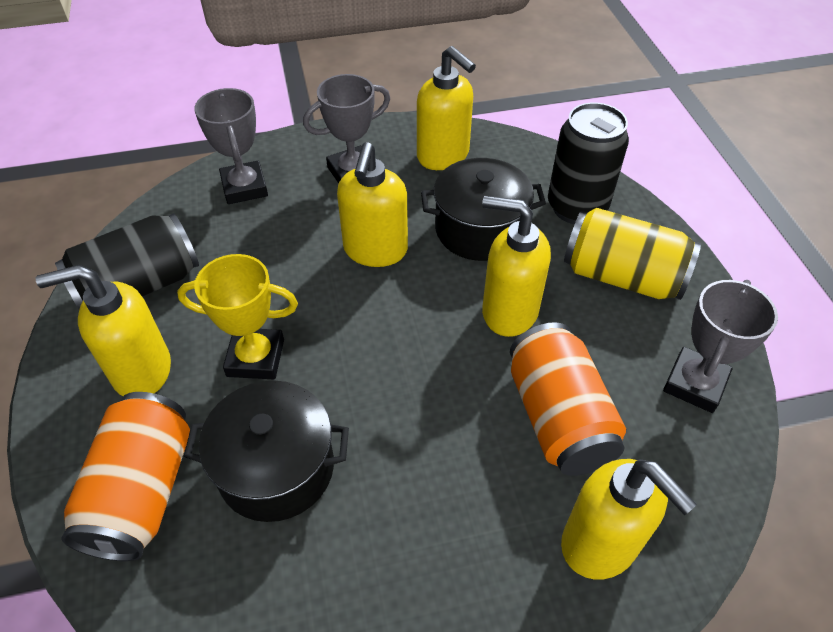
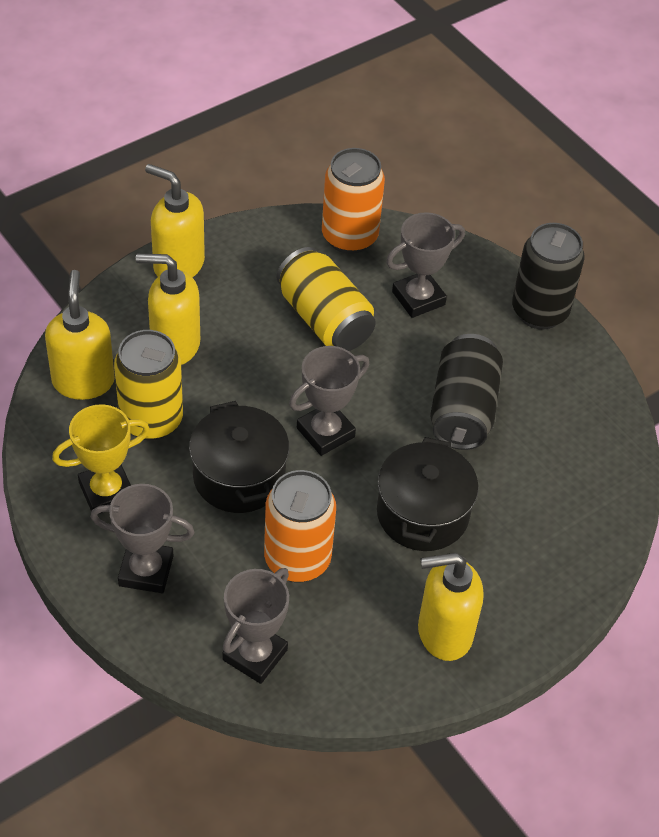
grey trophy: 3 -> 4
yellow can: 1 -> 2
yellow soap dispenser: 5 -> 4

